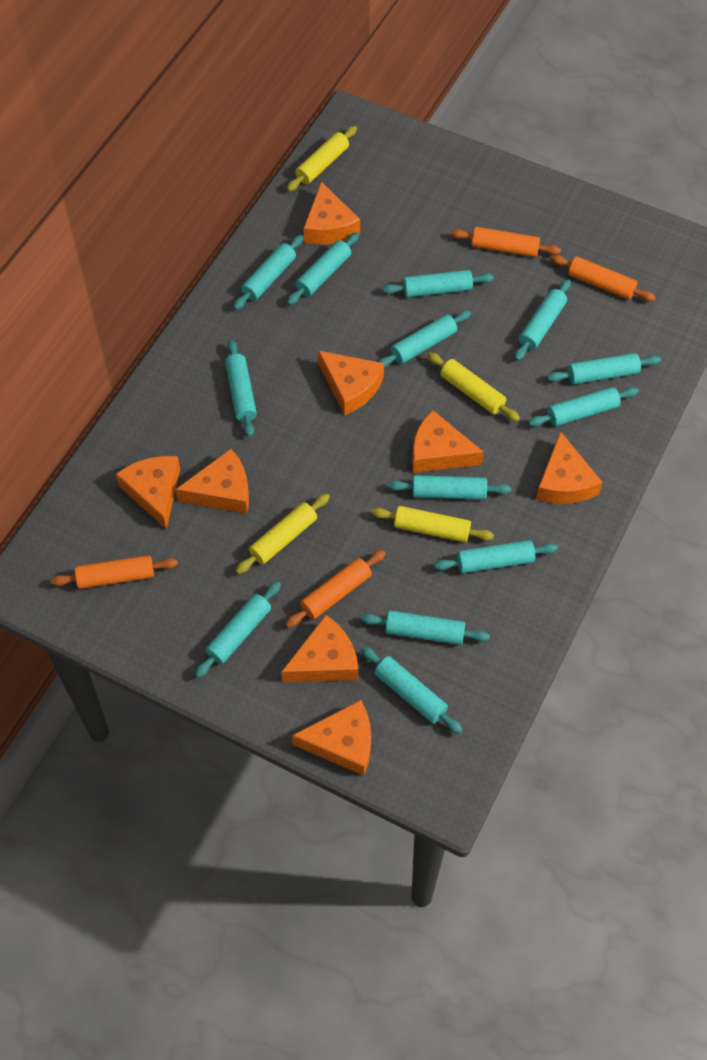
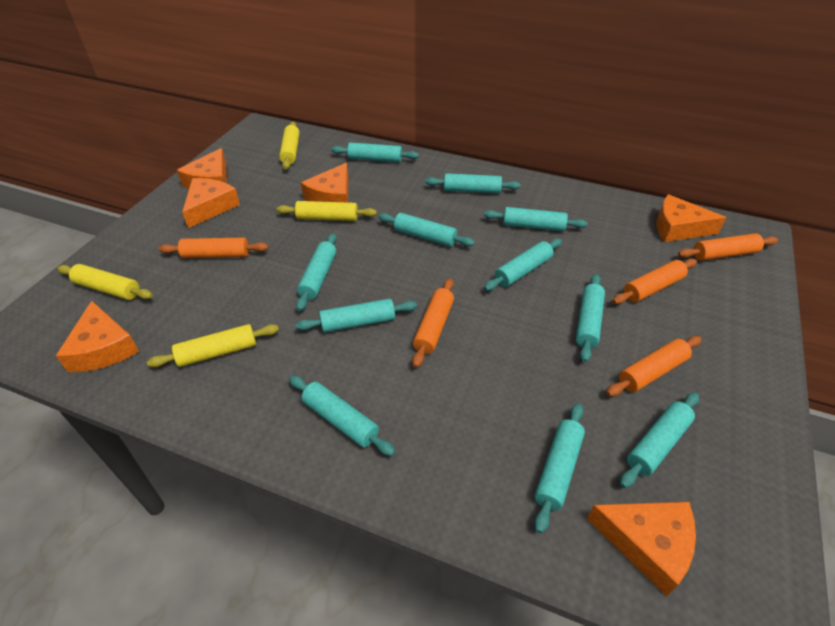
orange cheese: 8 -> 6
orange rolling pin: 4 -> 5
turquoise rolling pin: 13 -> 11

